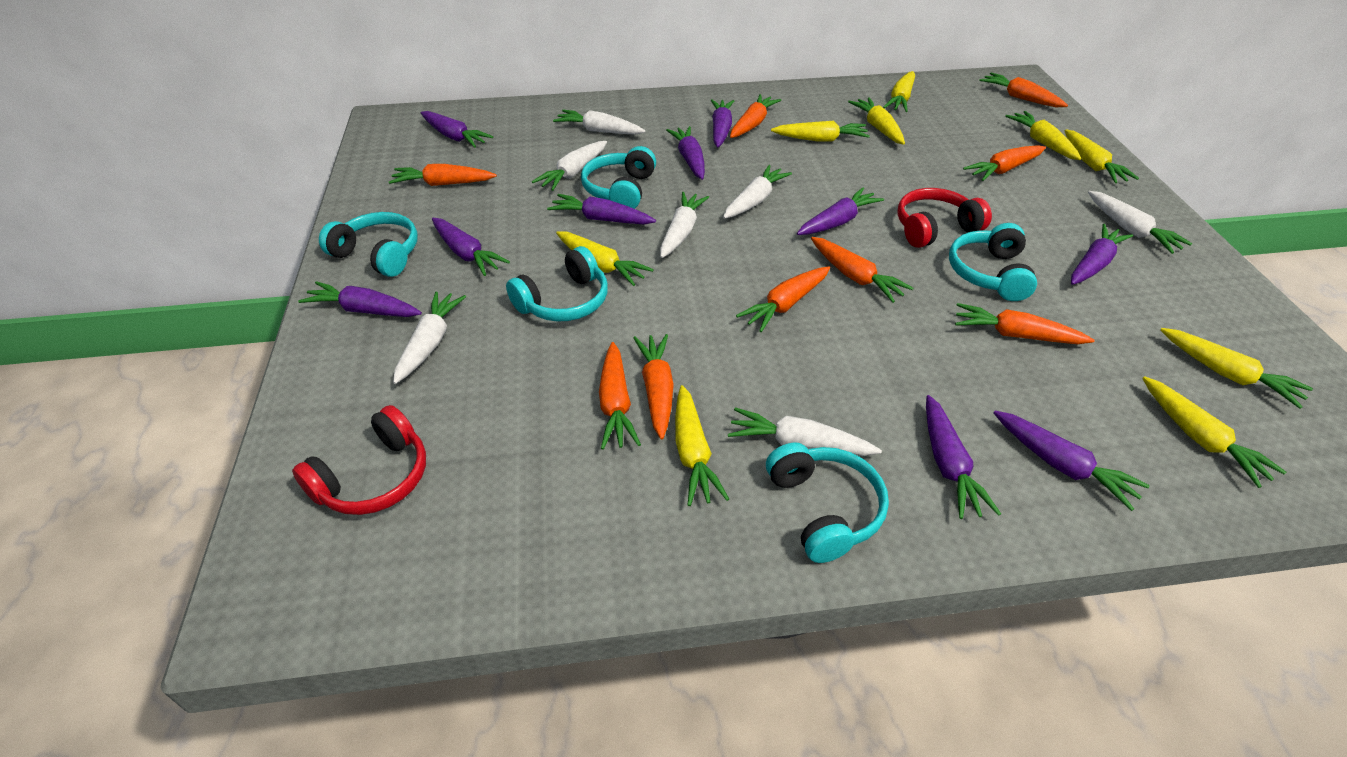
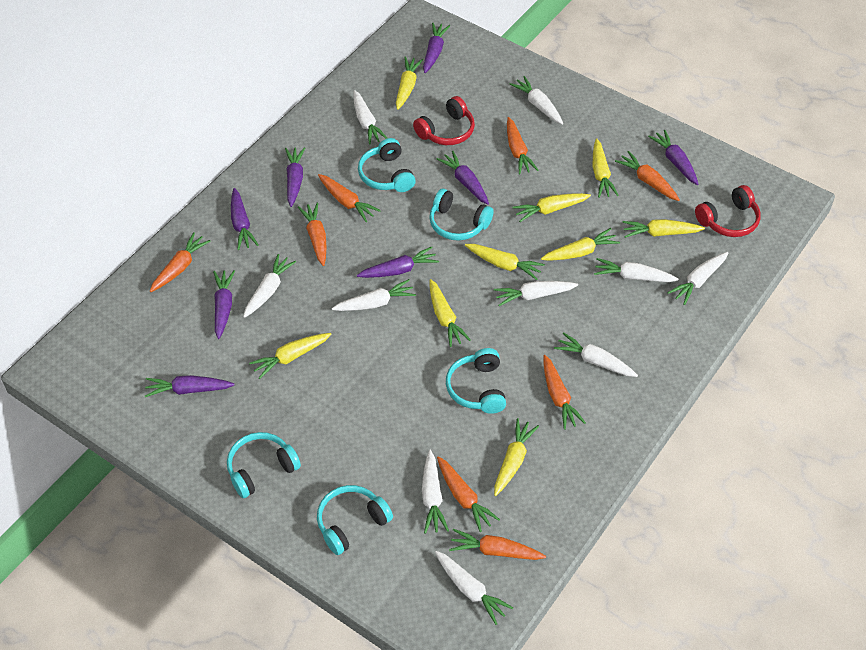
orange carrot: 9 -> 8
purple carrot: 10 -> 8
white carrot: 7 -> 10

